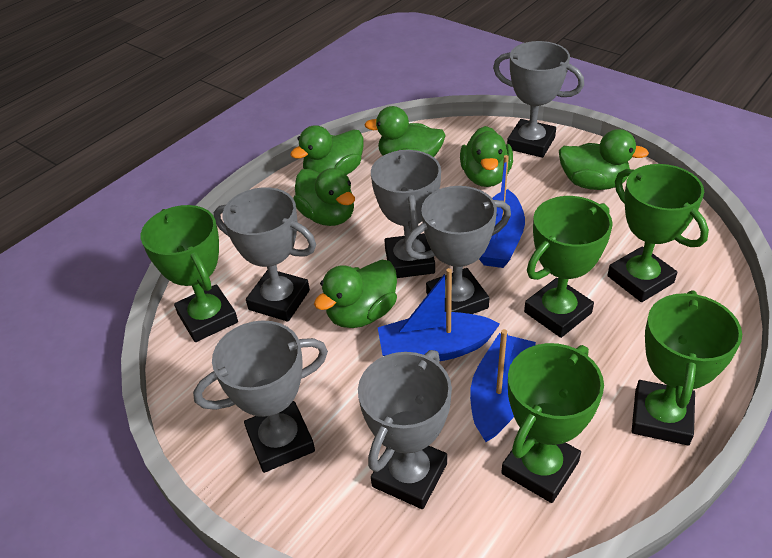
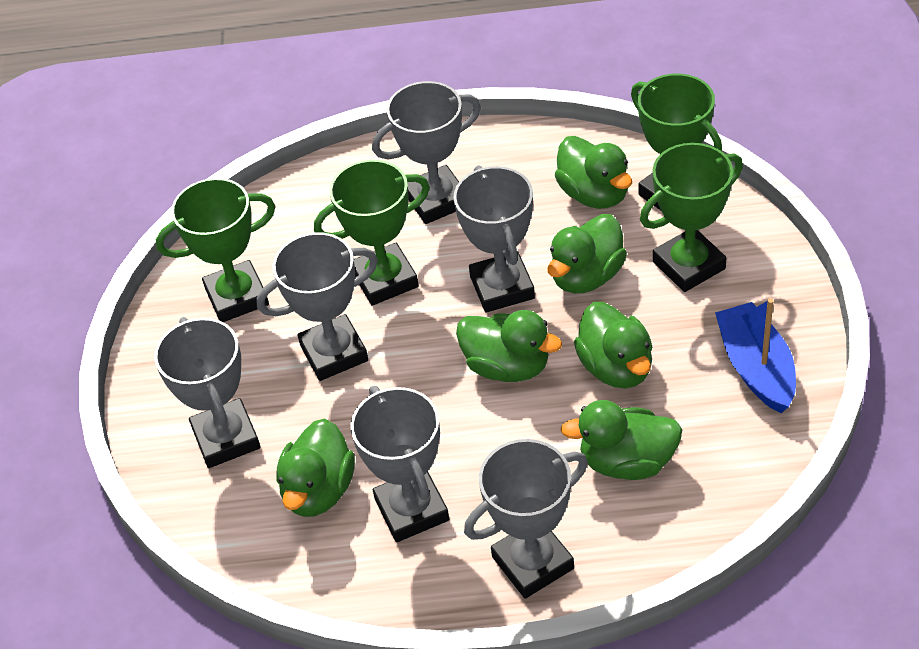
blue boat: 3 -> 1
green trophy: 5 -> 4

